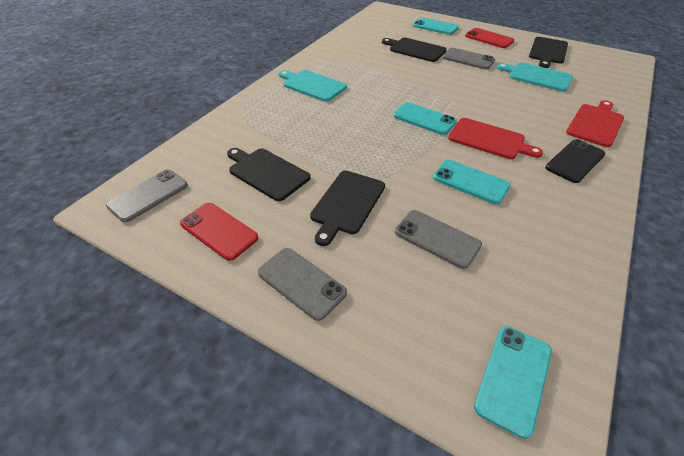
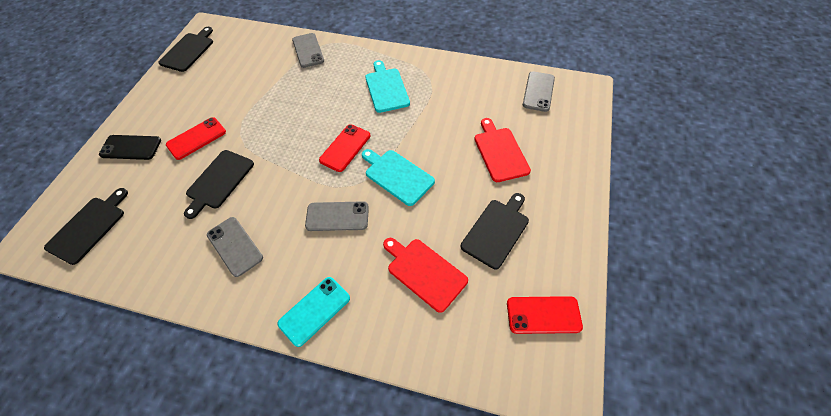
red phone: 2 -> 3
turquoise phone: 4 -> 1

